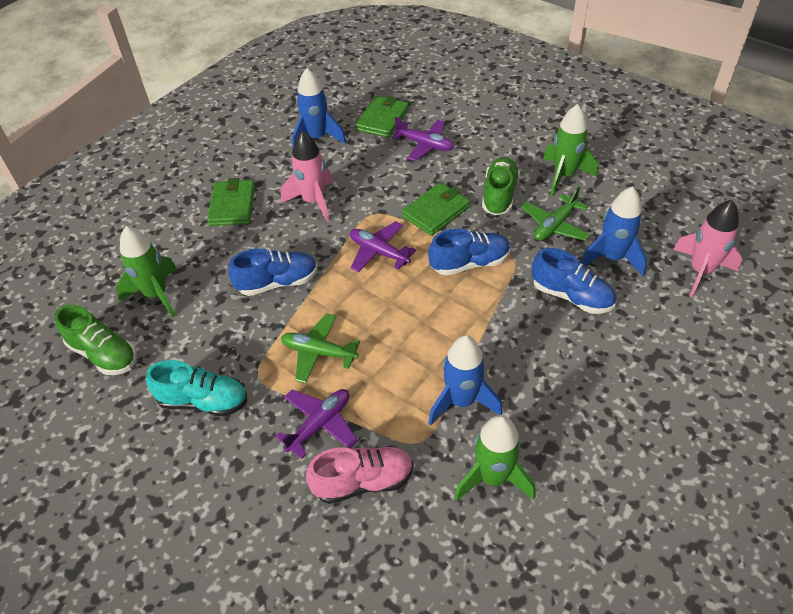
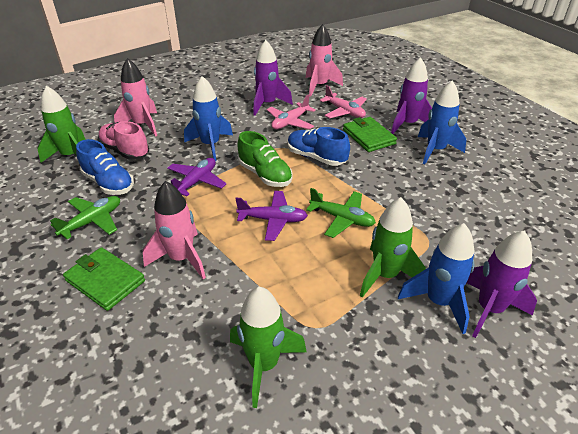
blue shoe: 3 -> 2
green shoe: 2 -> 1
green wallet: 3 -> 2
pink plane: 0 -> 2
pink rocket: 2 -> 3
purple plane: 3 -> 2
purple rocket: 0 -> 3
turquoise shoe: 1 -> 0

